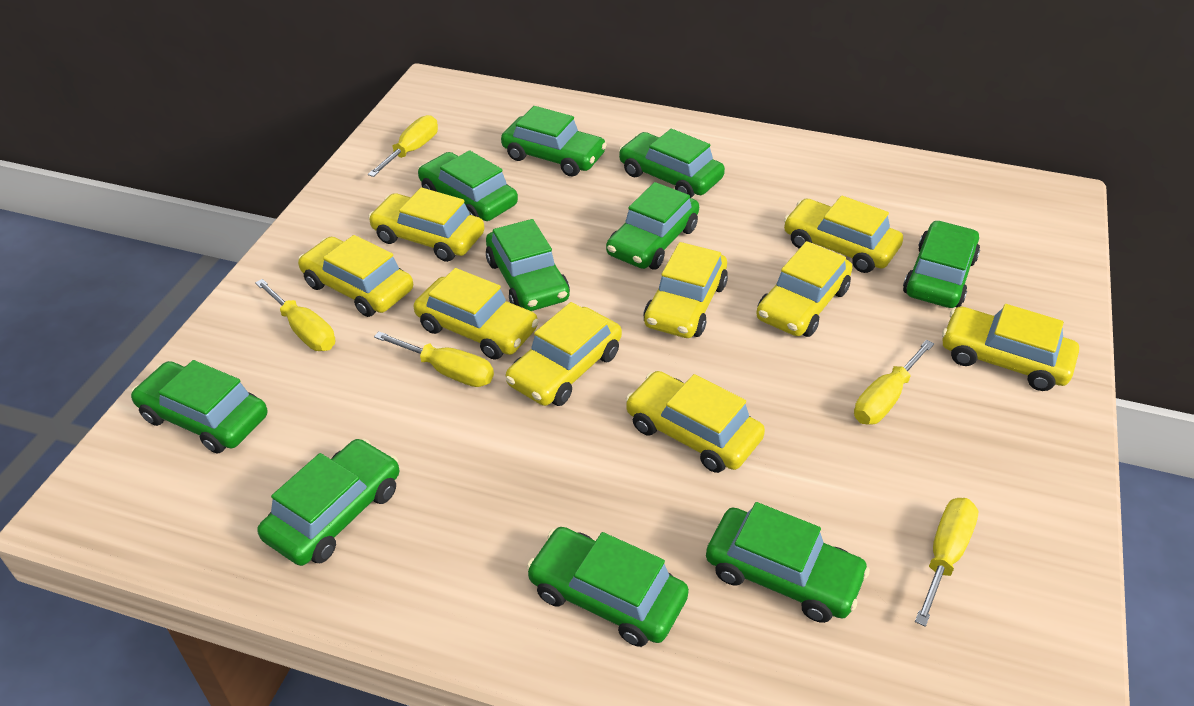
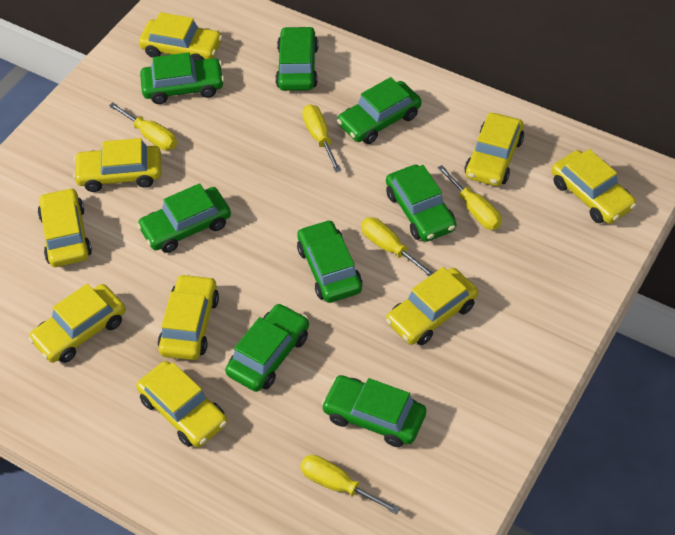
green car: 10 -> 8

